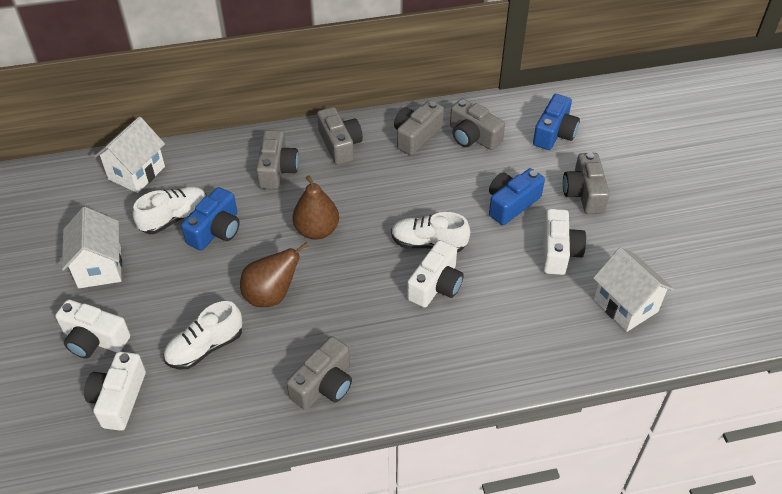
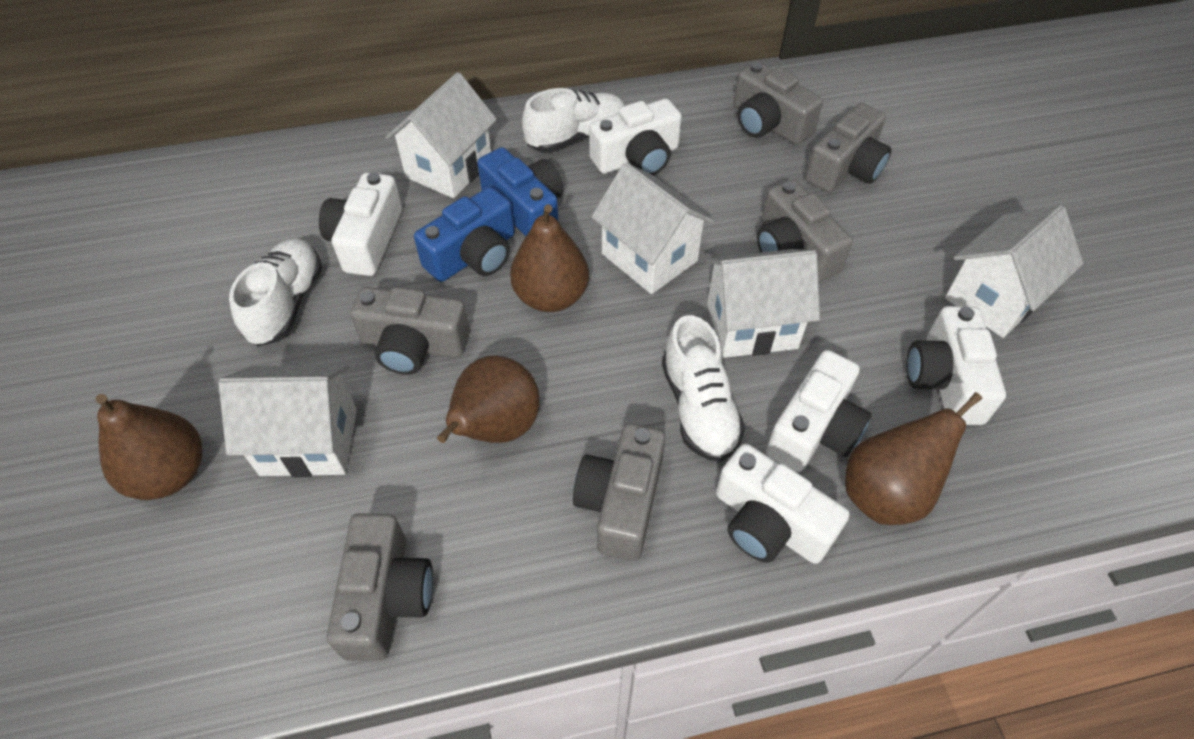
blue camera: 3 -> 2
brown pear: 2 -> 4
white camera: 4 -> 5
white house: 3 -> 5

